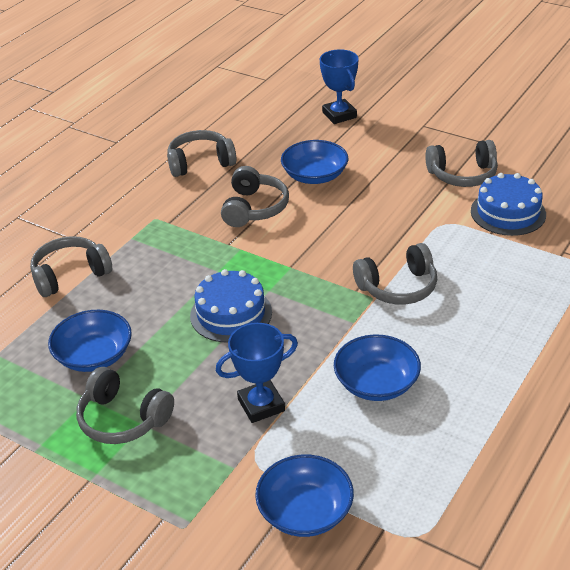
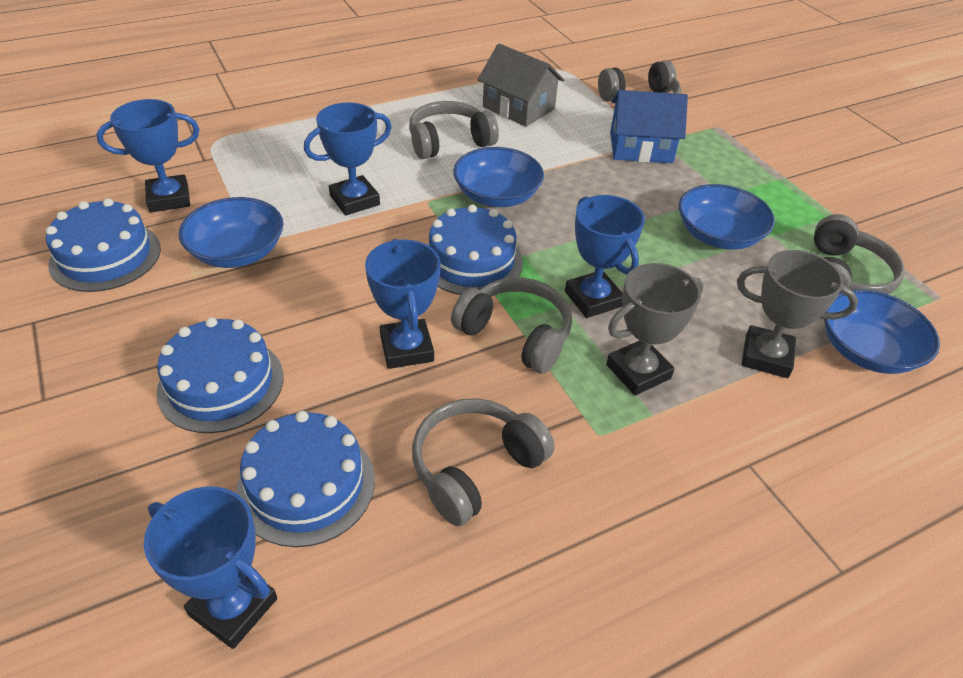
blue cake: 2 -> 4
blue house: 0 -> 1
blue trophy: 2 -> 5
grey headphones: 6 -> 5
grey house: 0 -> 1
grey trophy: 0 -> 2

